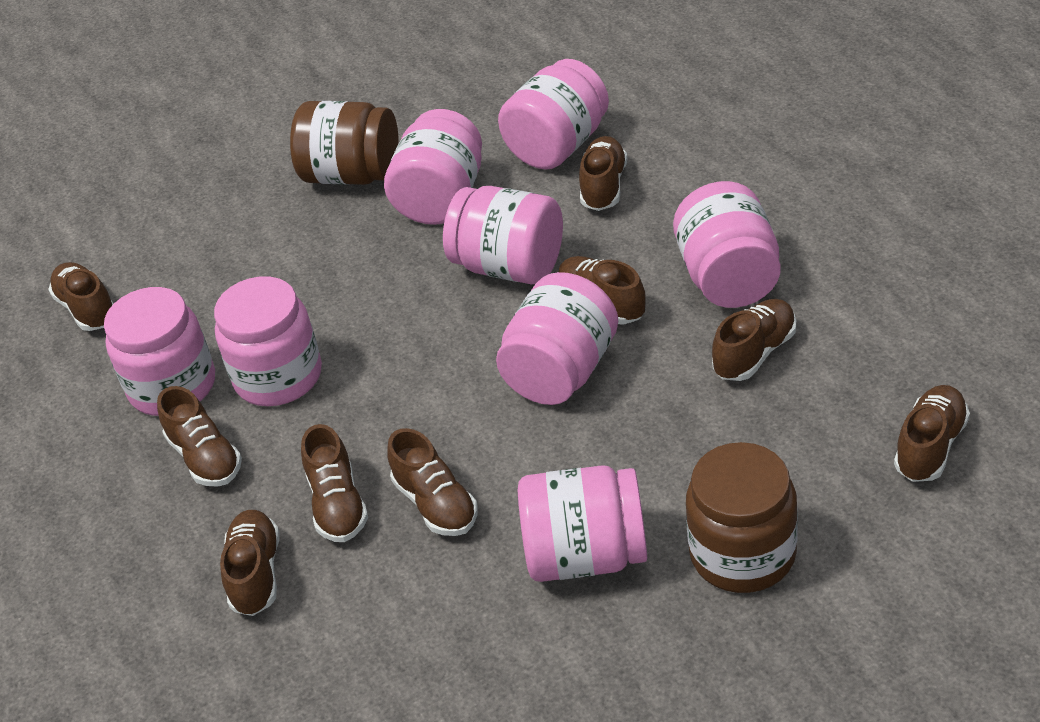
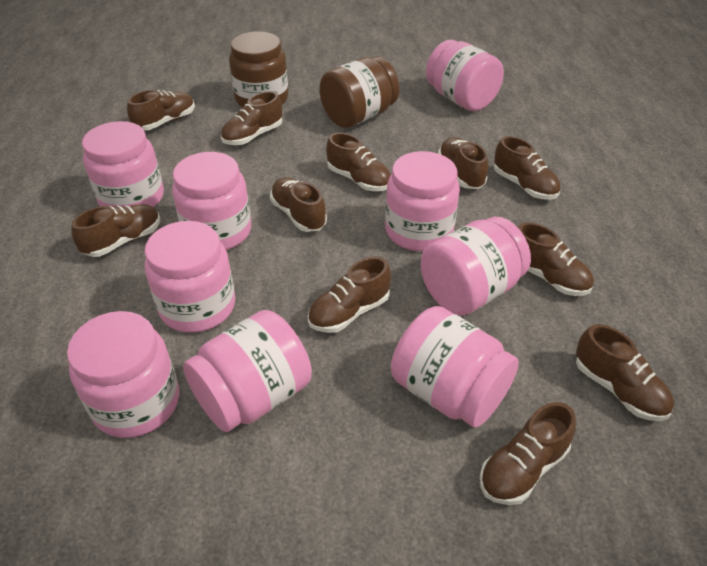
brown shoe: 9 -> 11
pink jar: 8 -> 9

